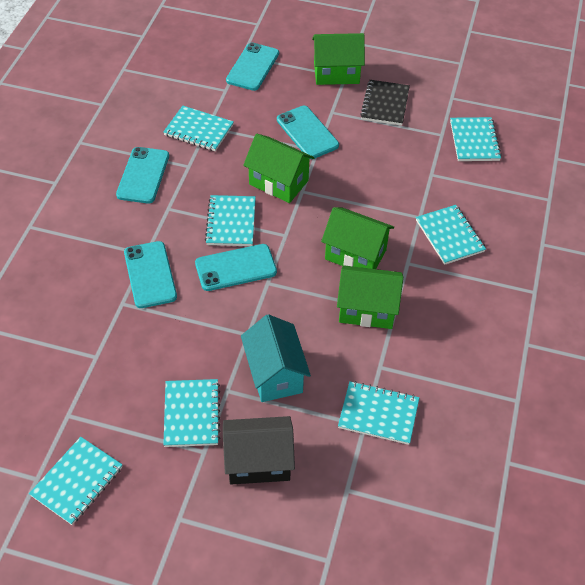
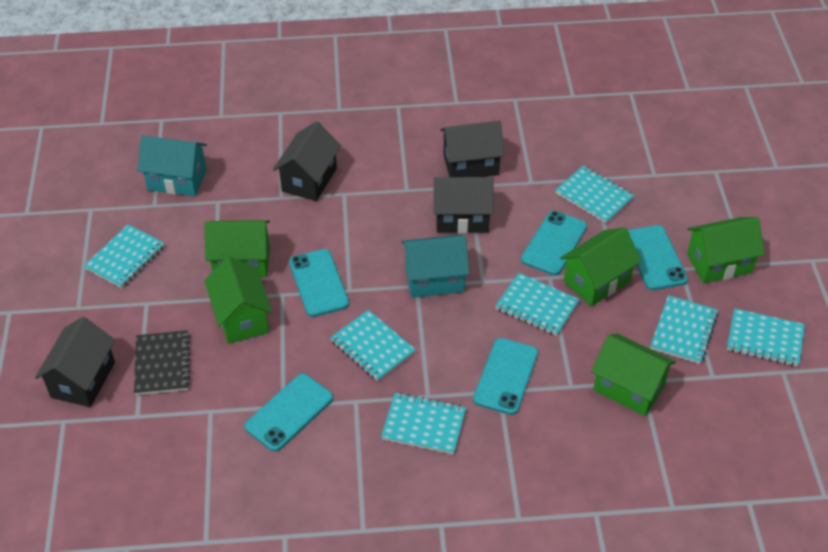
black house: 1 -> 4
green house: 4 -> 5
turquoise house: 1 -> 2

